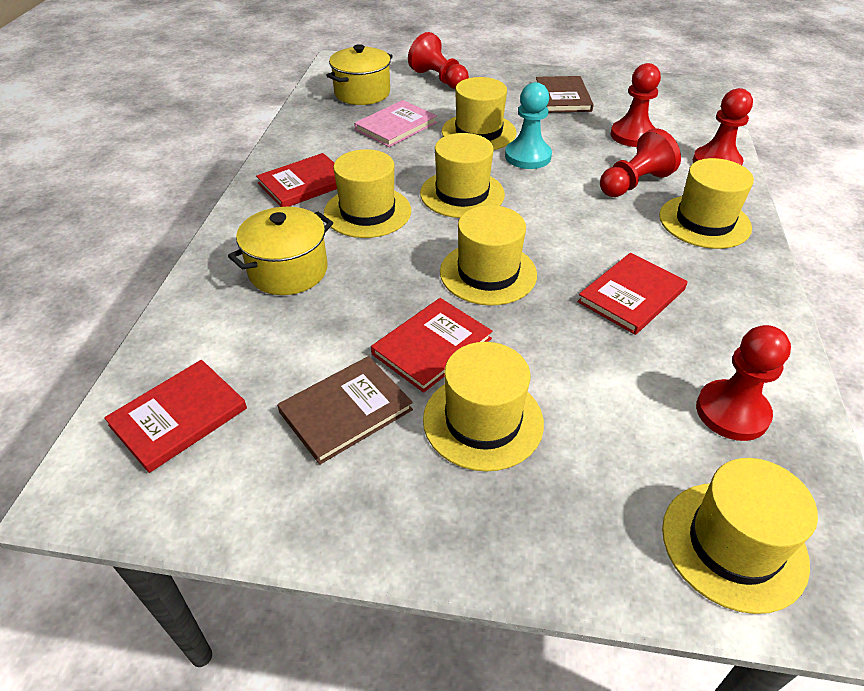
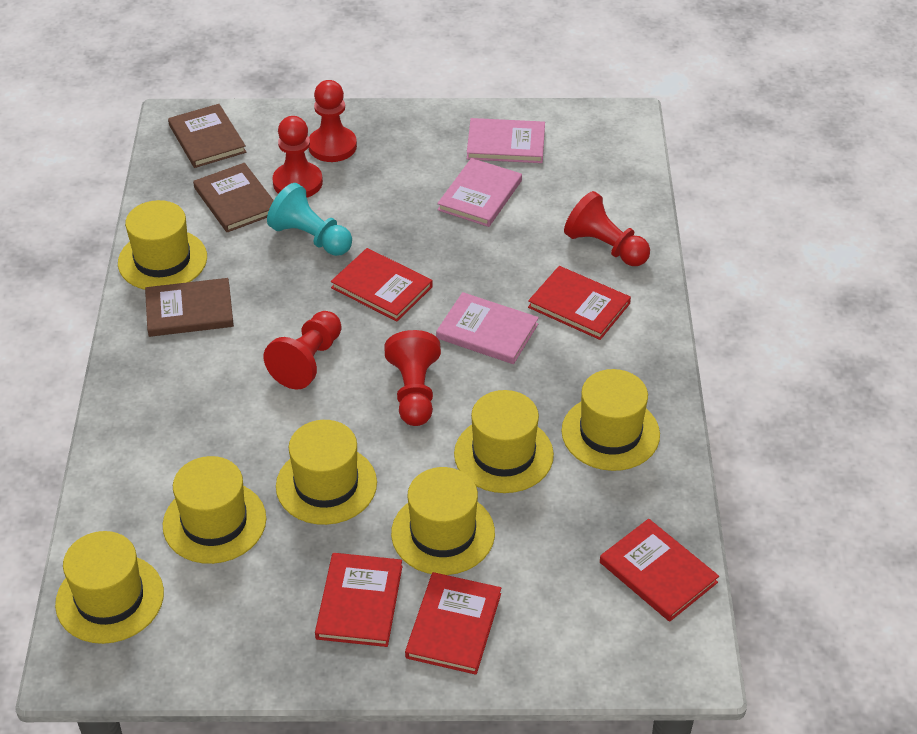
brown book: 2 -> 3
pink book: 1 -> 3
red book: 4 -> 5
yellow pot: 2 -> 0

